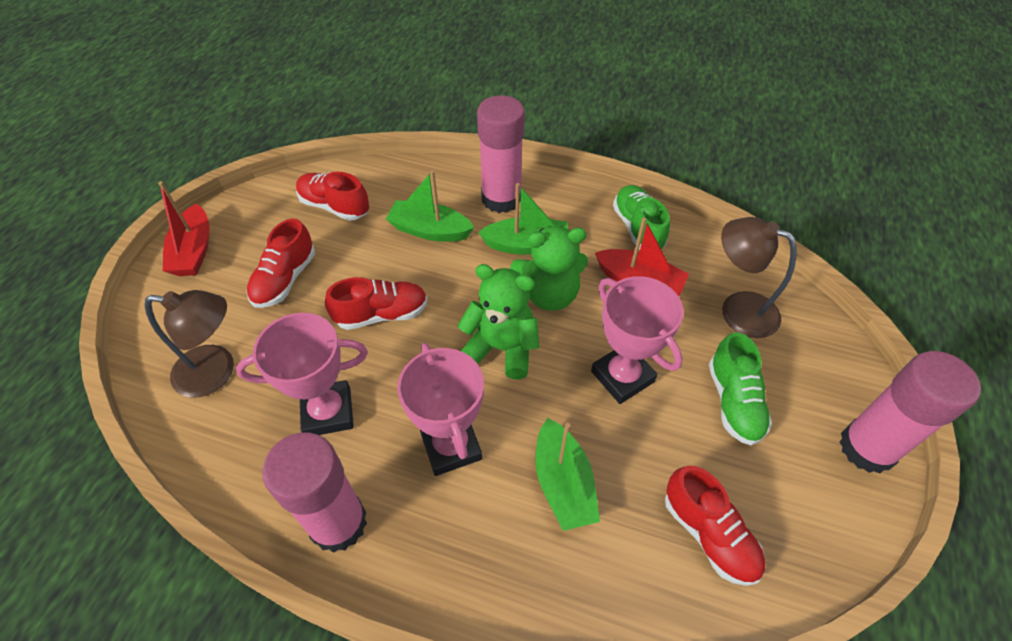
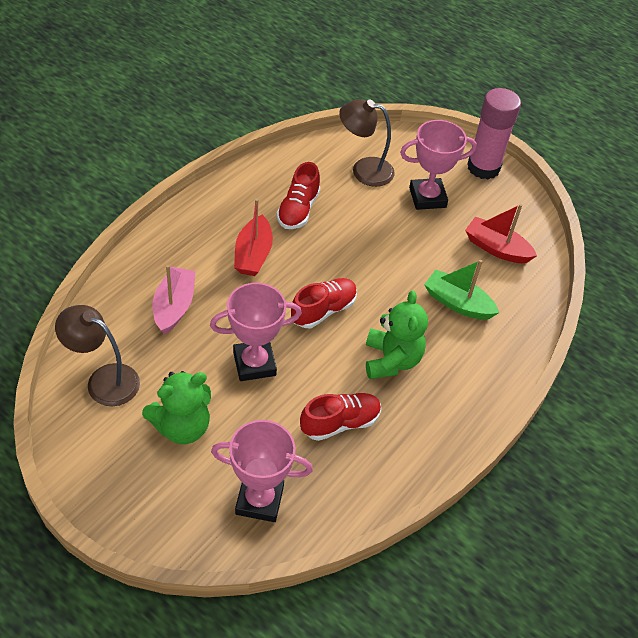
green boat: 3 -> 1
green shoe: 2 -> 0
pink boat: 0 -> 1
pink glue stick: 3 -> 1
red shoe: 4 -> 3

